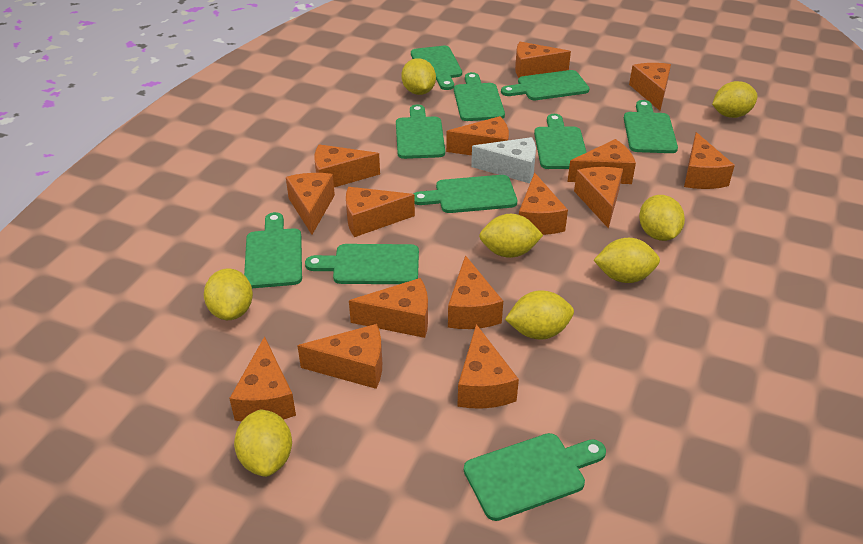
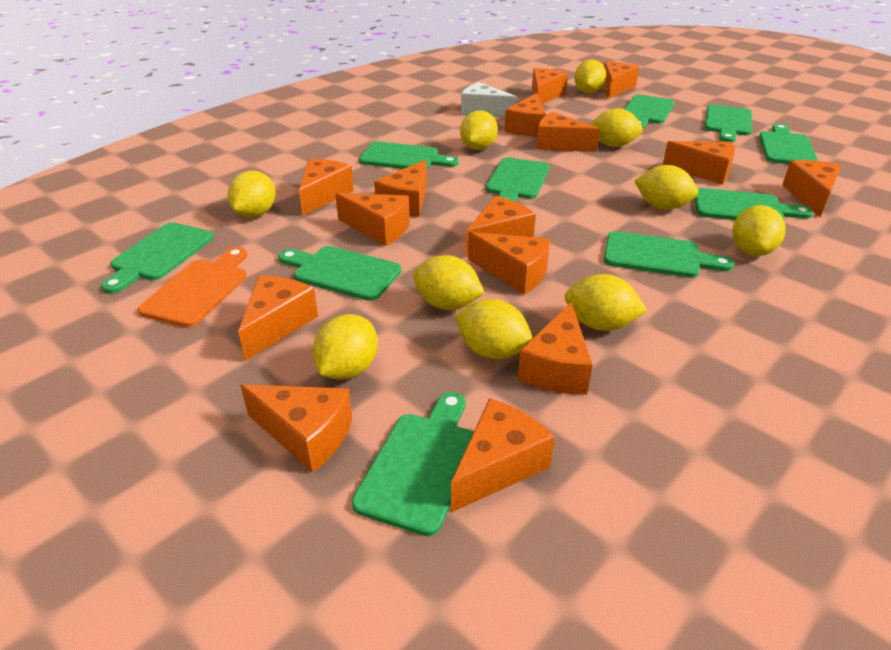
orange cutting board: 0 -> 1
yellow lemon: 8 -> 10

